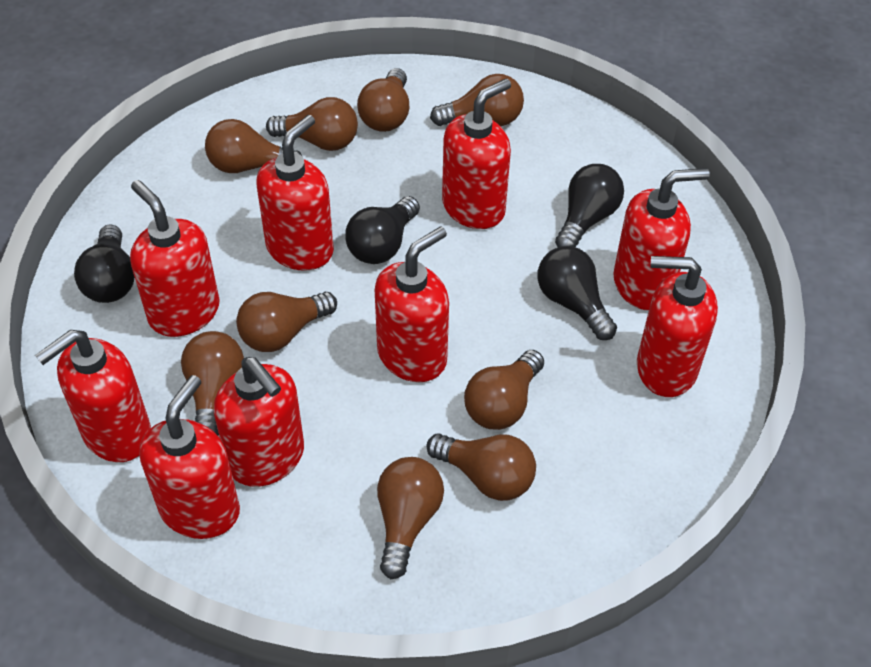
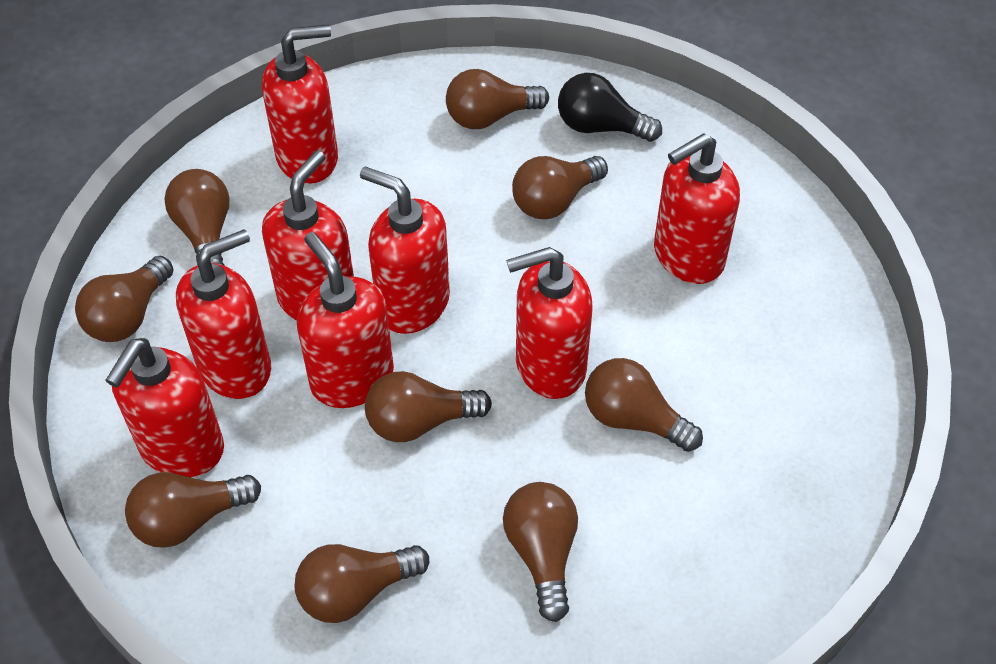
black light bulb: 4 -> 1
red soap dispenser: 9 -> 8

